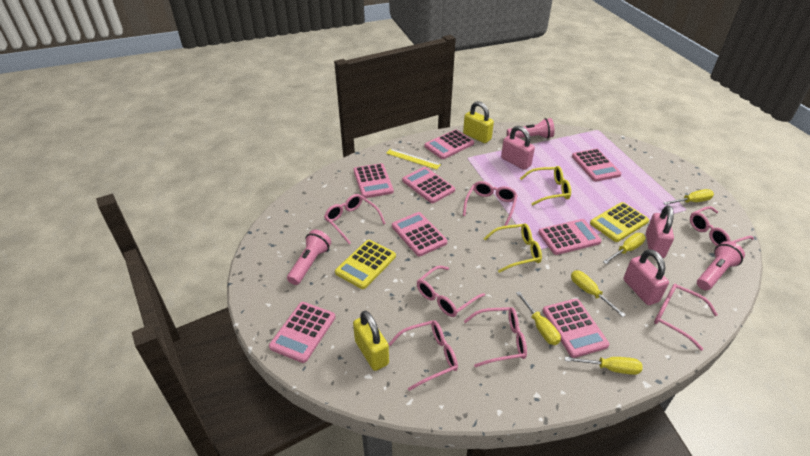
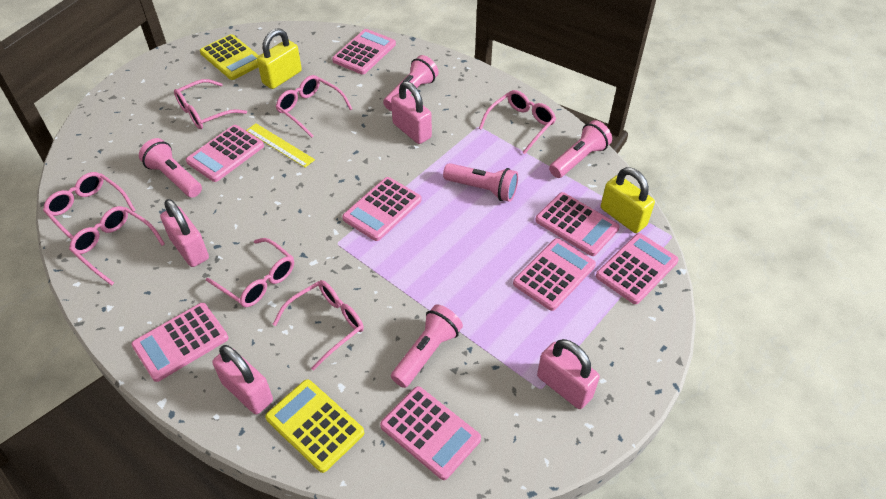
pink flashlight: 3 -> 5
pink padlock: 3 -> 4
yellow glasses: 2 -> 0
yellow screwdriver: 5 -> 0

